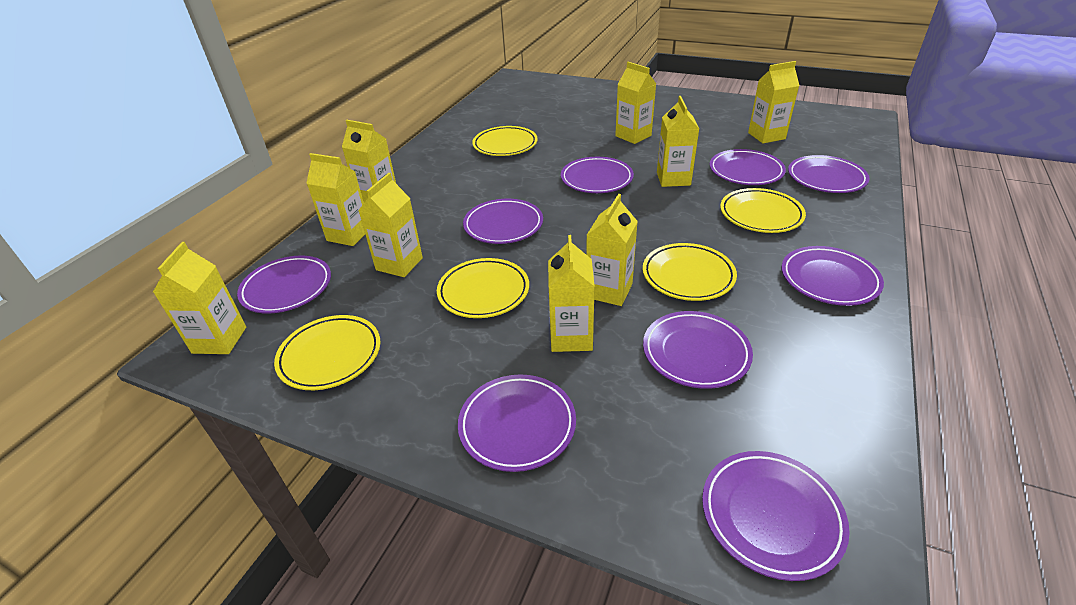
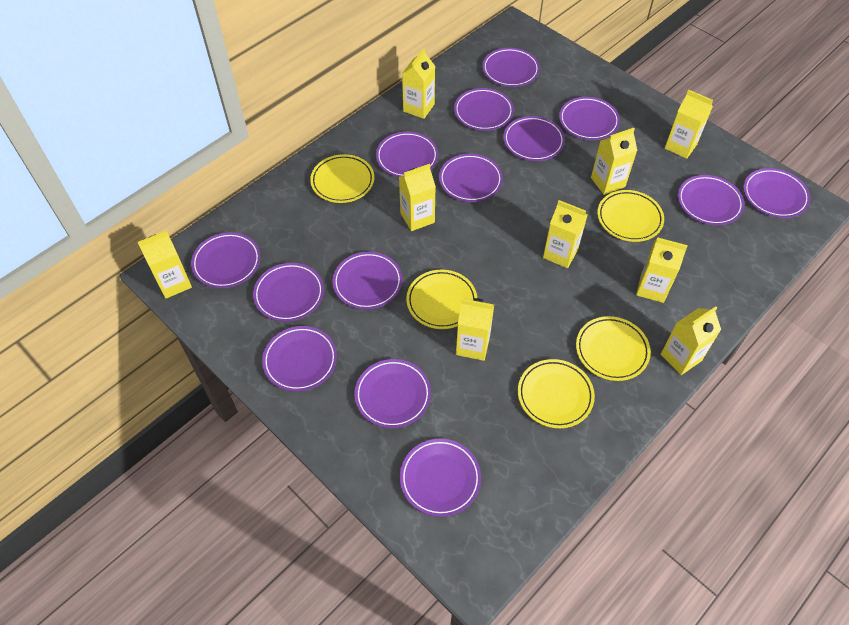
purple plate: 9 -> 14

